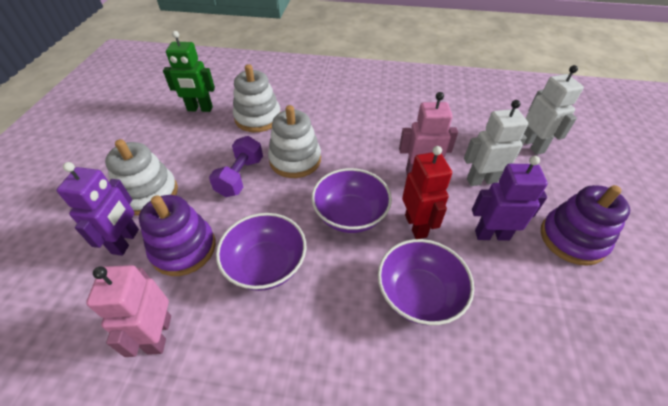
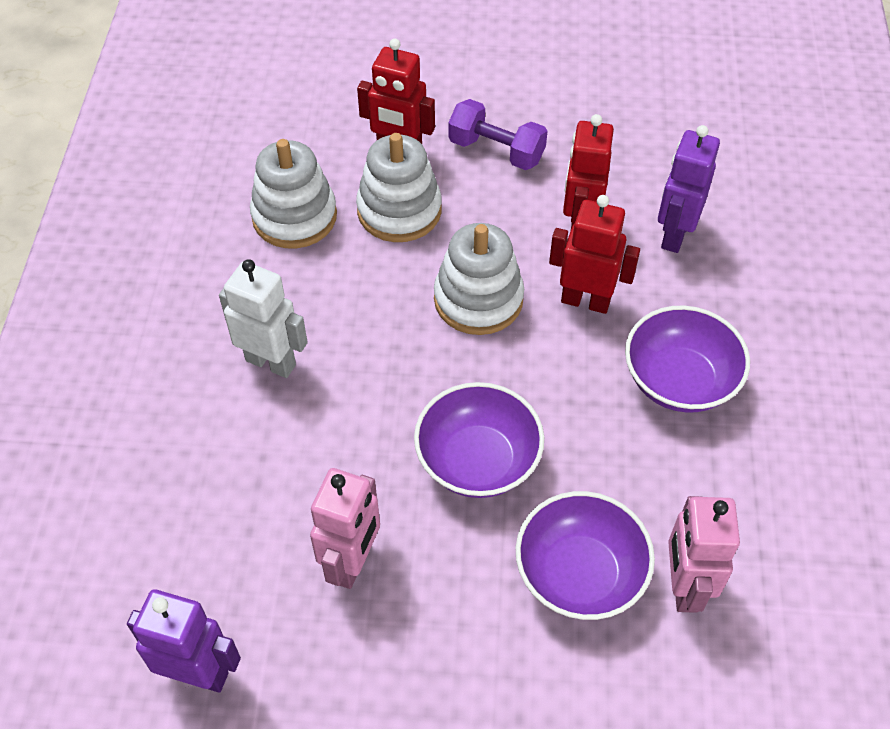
green robot: 1 -> 0
purple stacking toy: 2 -> 0
red robot: 1 -> 3
white robot: 2 -> 1

